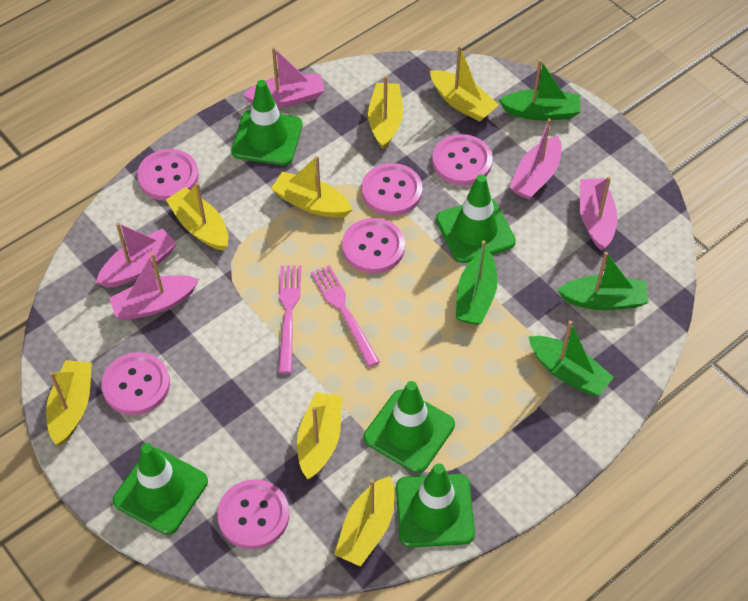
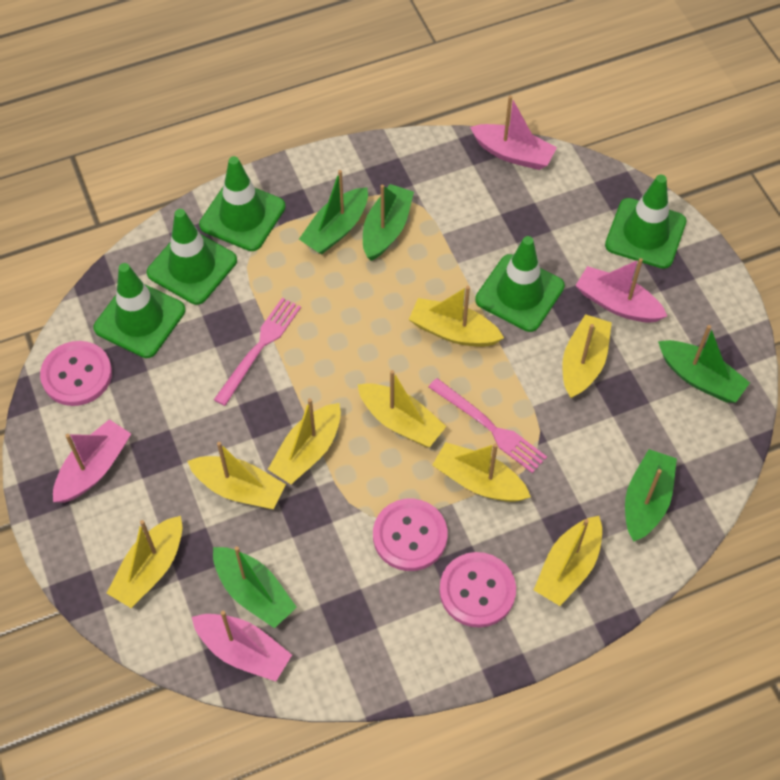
green boat: 4 -> 5
pink boat: 5 -> 4
pink button: 6 -> 3
yellow boat: 7 -> 8

